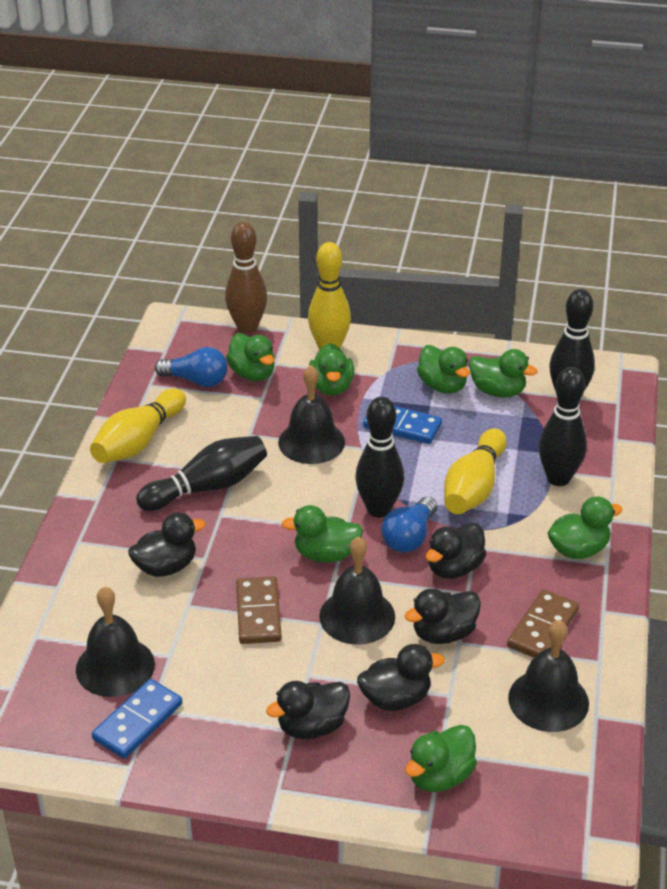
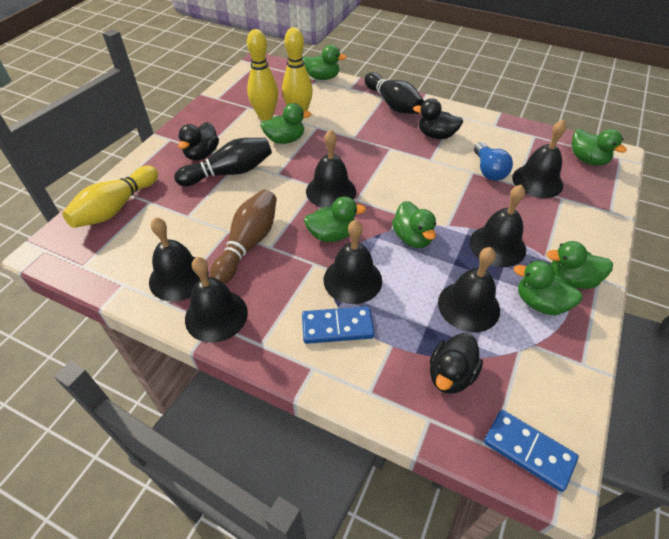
black bell: 4 -> 7
black bowling pin: 4 -> 2
black duck: 5 -> 3
blue light bulb: 2 -> 1
brown domino: 2 -> 0

